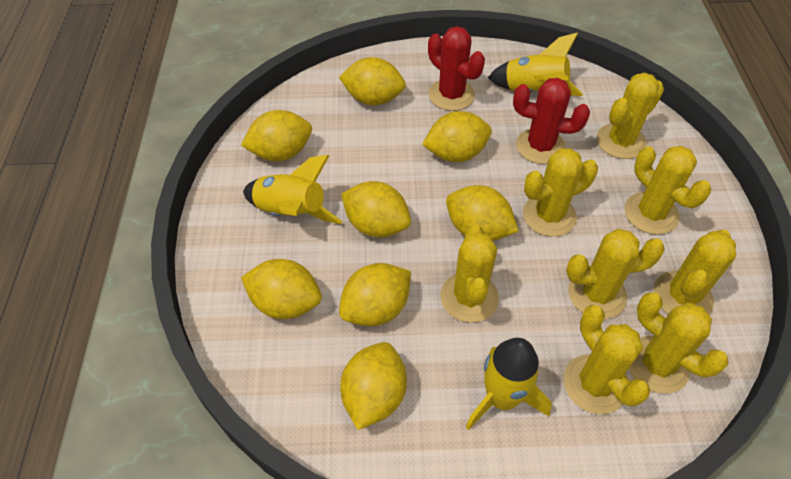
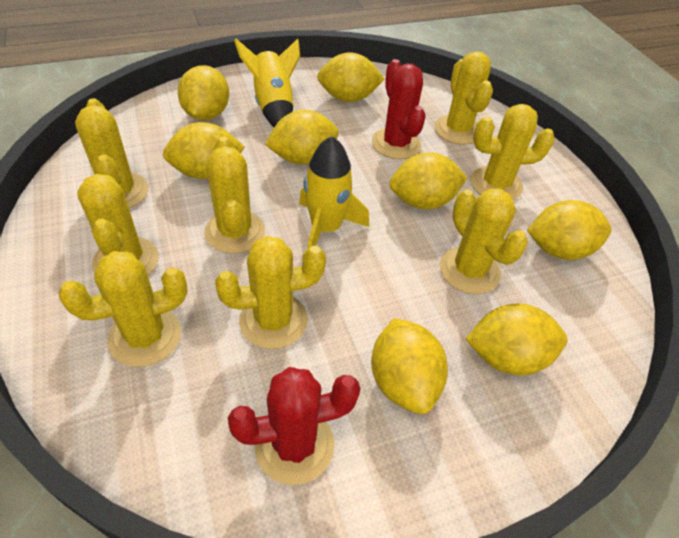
yellow rocket: 3 -> 2

